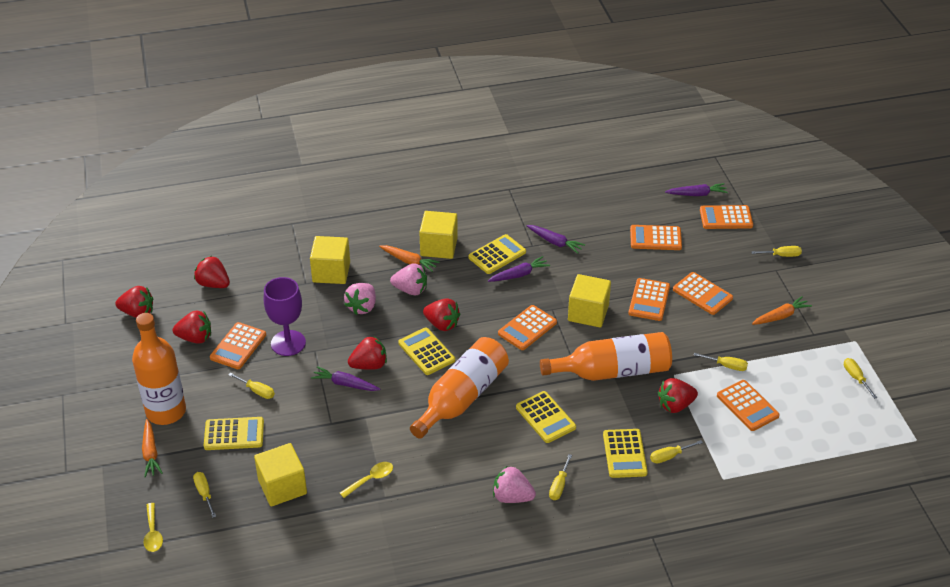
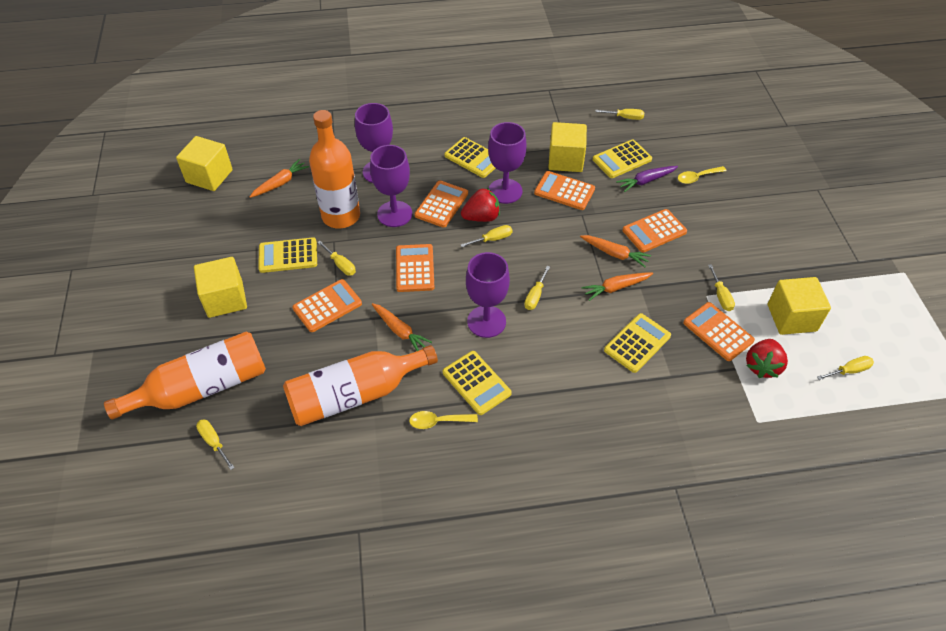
orange calculator: 7 -> 6
orange carrot: 3 -> 4
pink strawberry: 3 -> 0
purple carrot: 4 -> 1
purple goblet: 1 -> 4
red strawberry: 6 -> 2

